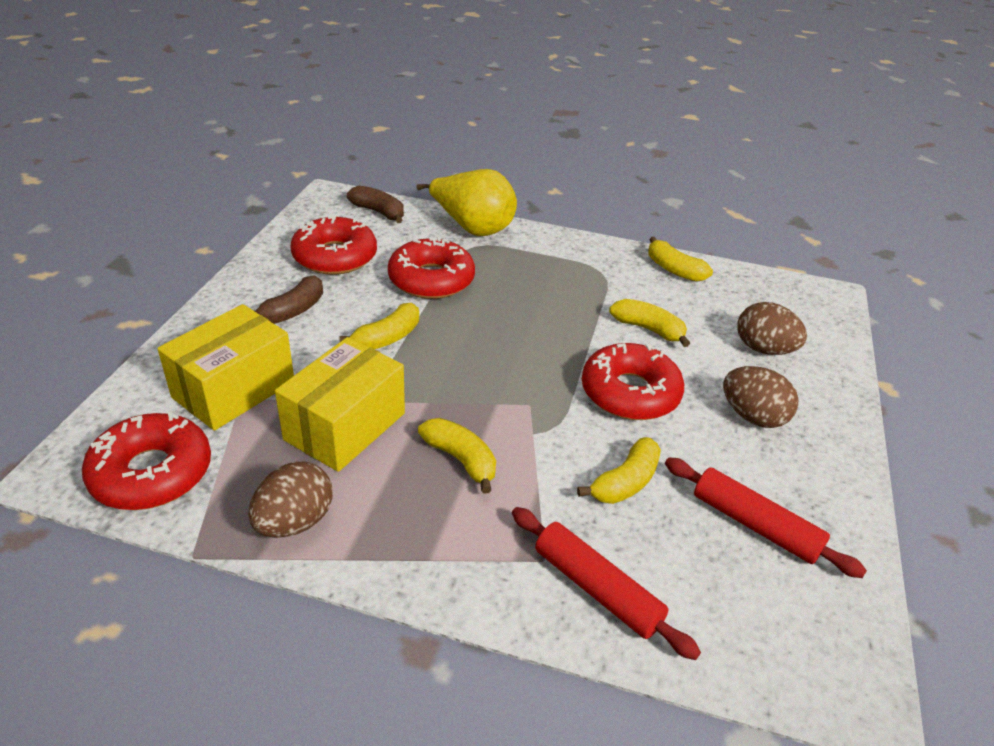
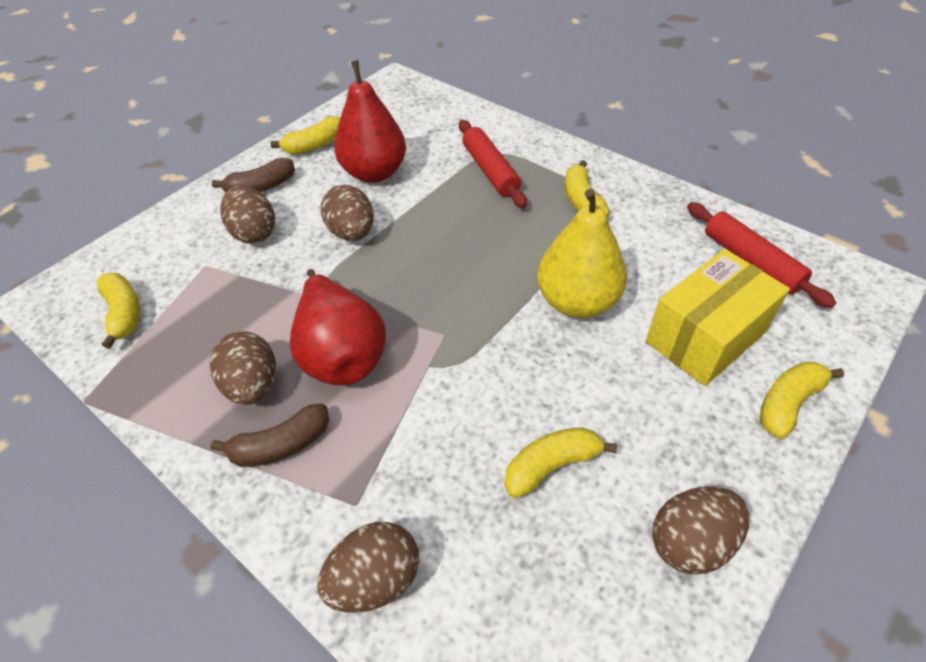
brown egg: 3 -> 5
red donut: 4 -> 0
red pear: 0 -> 2
yellow box: 2 -> 1

